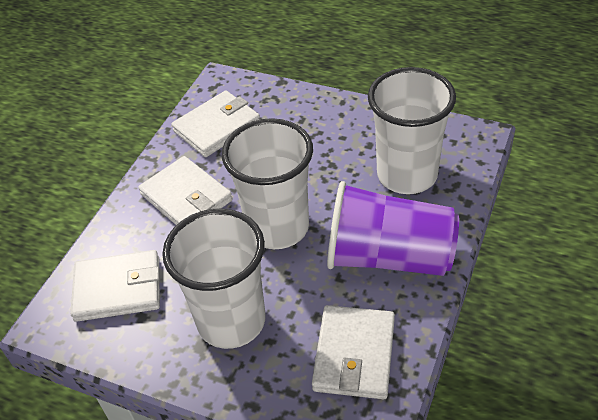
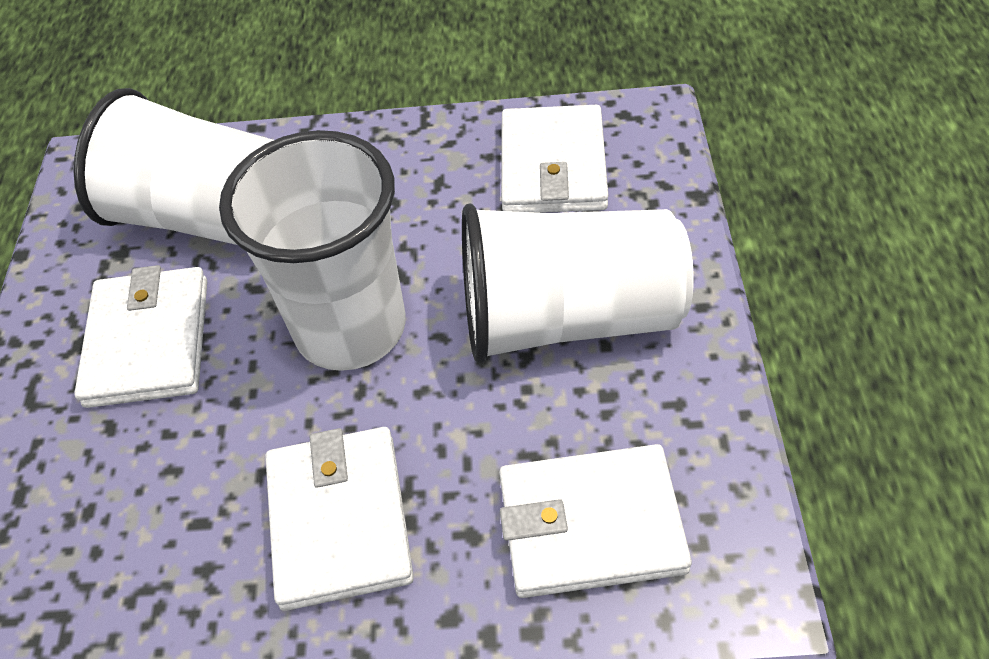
purple cup: 1 -> 0

